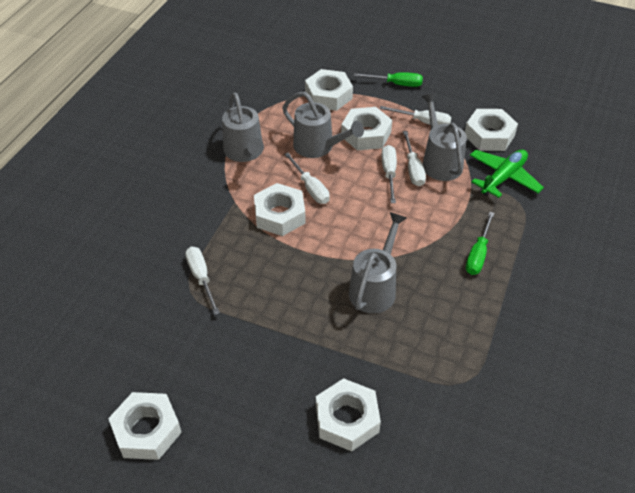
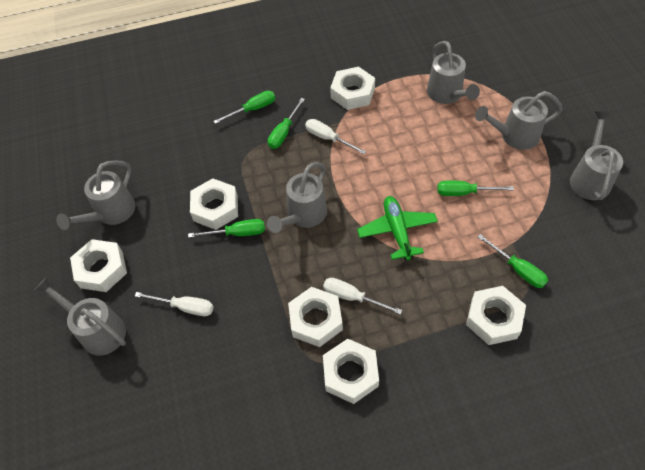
green screwdriver: 2 -> 5
grey watering can: 4 -> 6
white screwdriver: 5 -> 3

